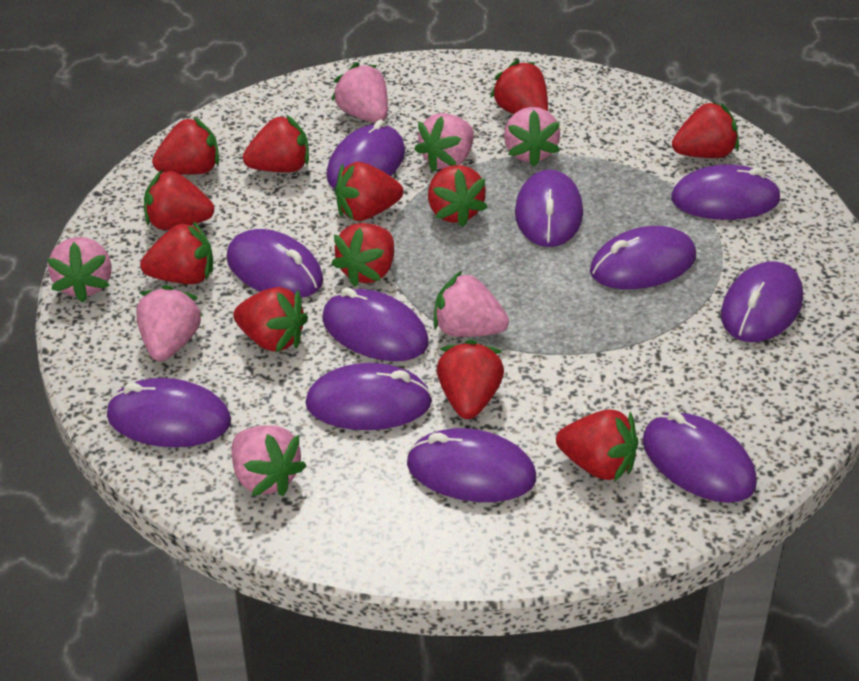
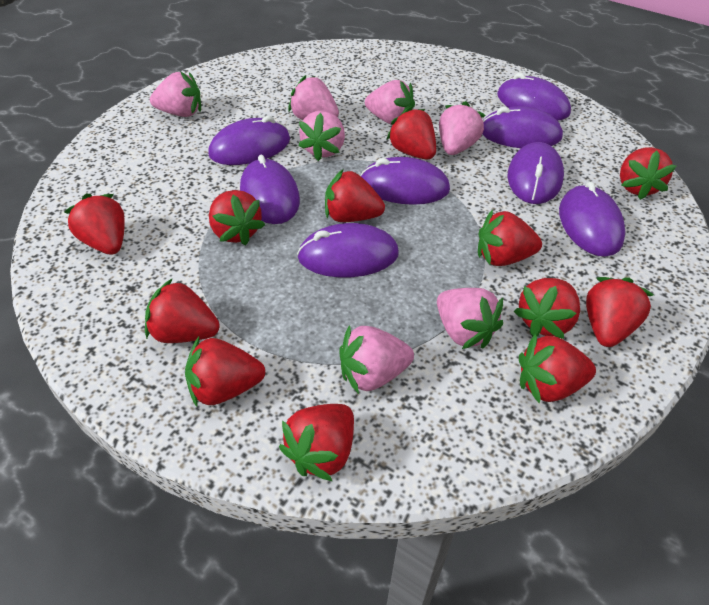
purple mouse: 11 -> 8

